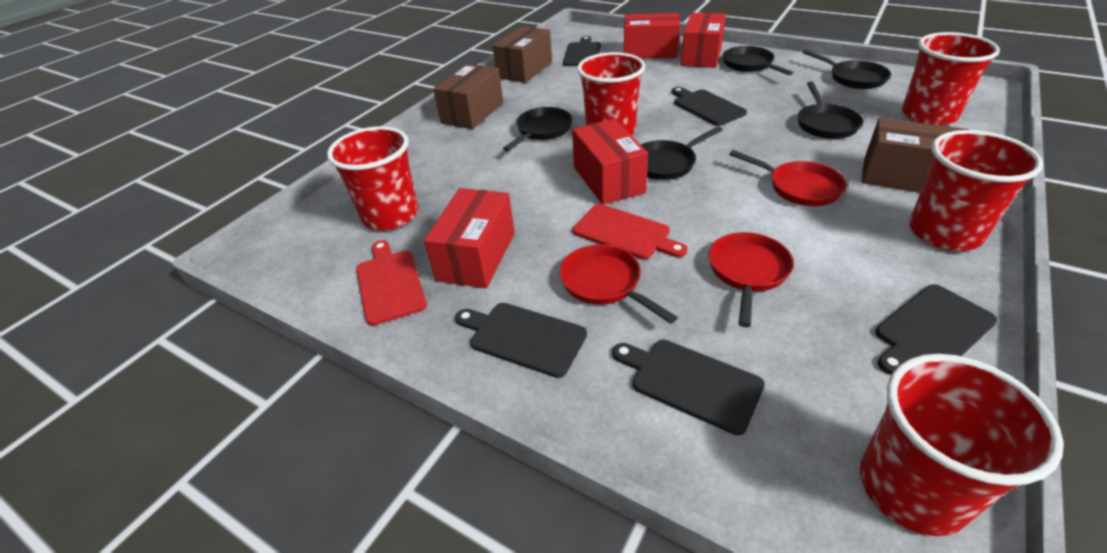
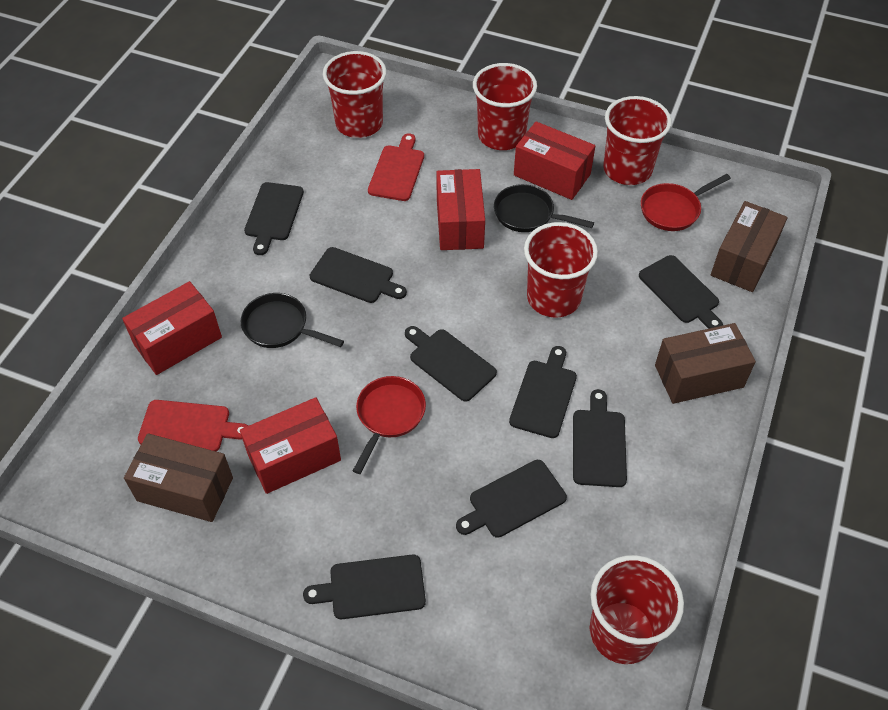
black cutting board: 5 -> 8
black pan: 5 -> 2
red pan: 3 -> 2

